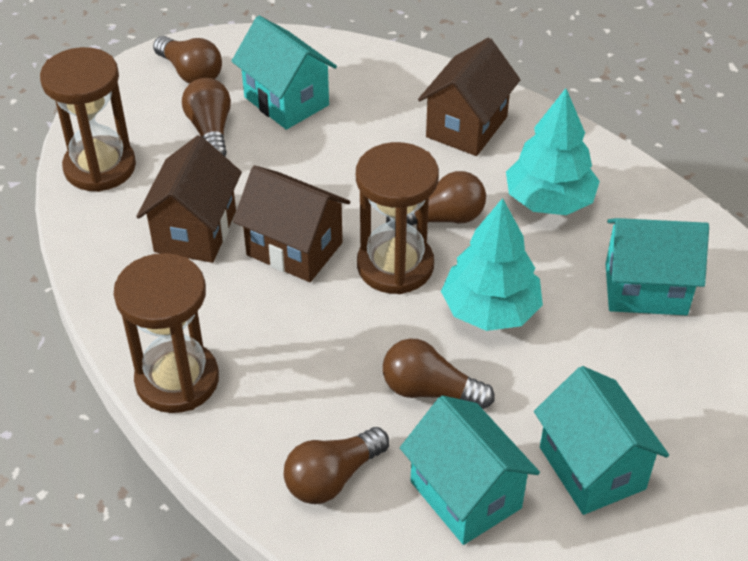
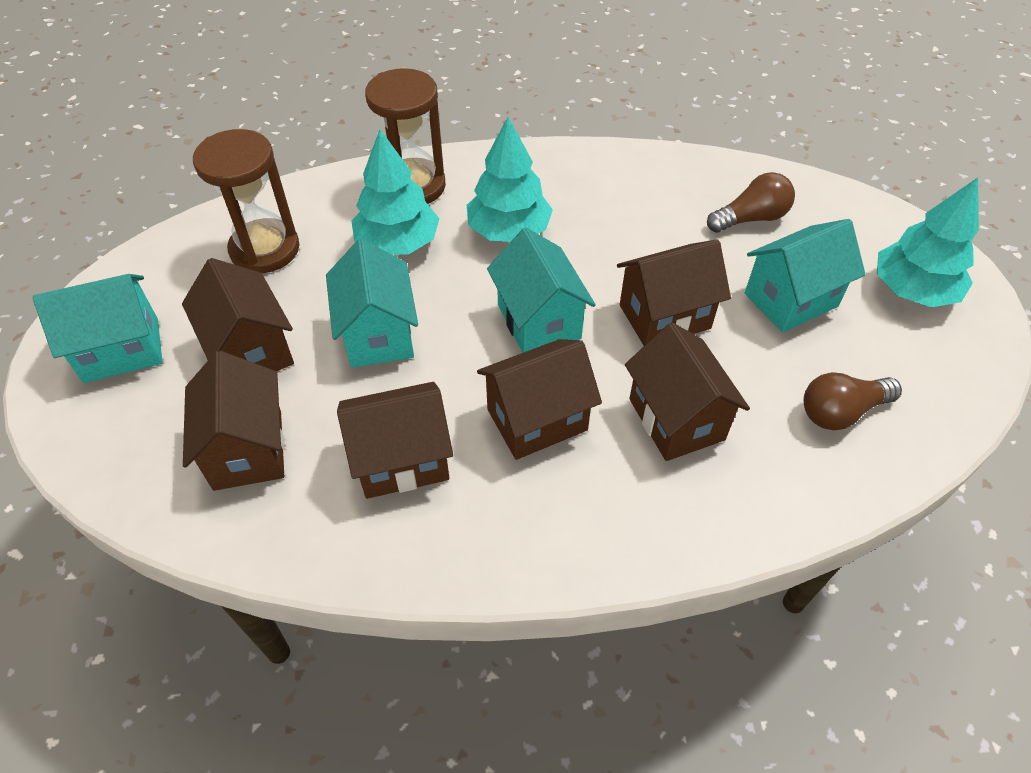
brown hourglass: 3 -> 2
brown house: 3 -> 6
brown light bulb: 5 -> 2
turquoise tree: 2 -> 3

